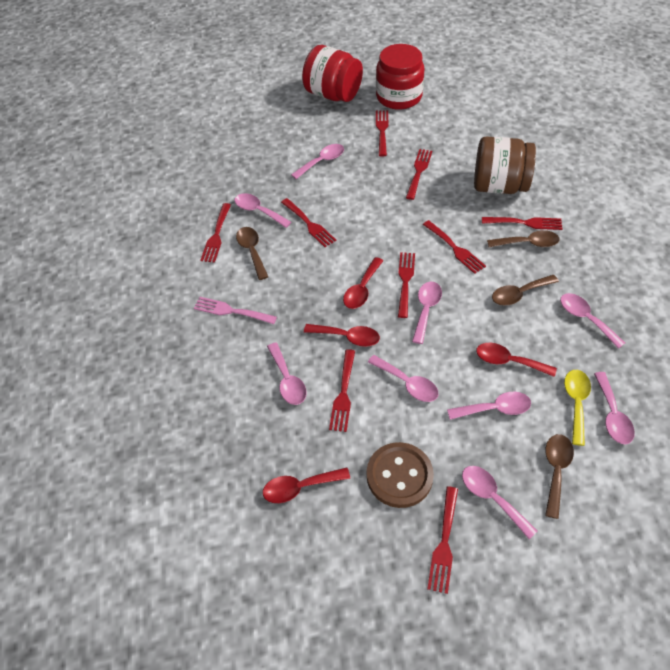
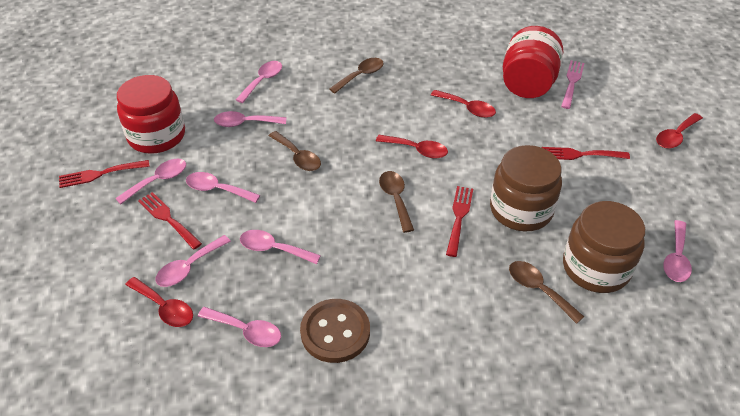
brown jar: 1 -> 2
pink spoon: 9 -> 8
red fork: 9 -> 4
yellow spoon: 1 -> 0

